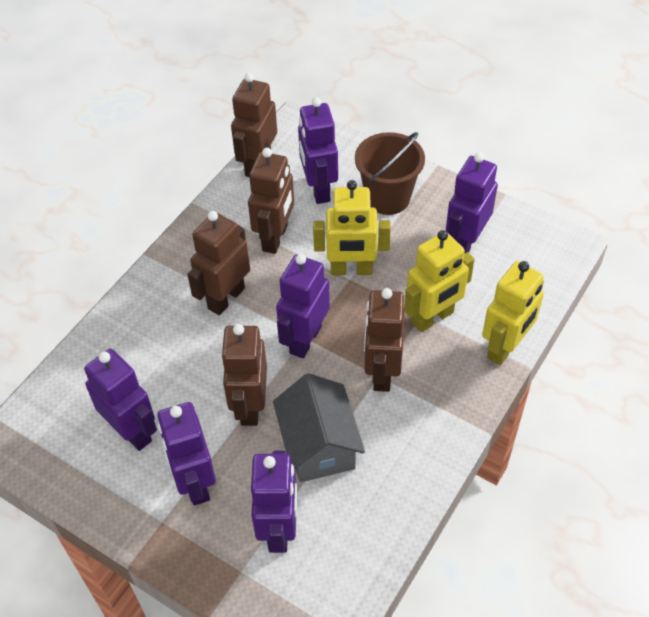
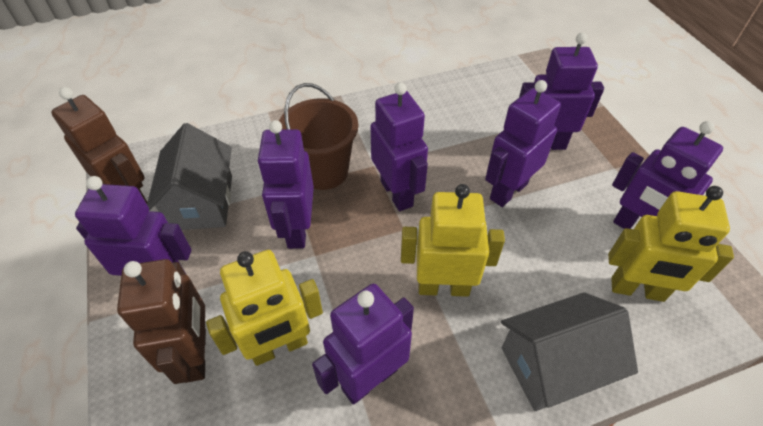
brown robot: 5 -> 2
grey house: 1 -> 2
purple robot: 6 -> 7

